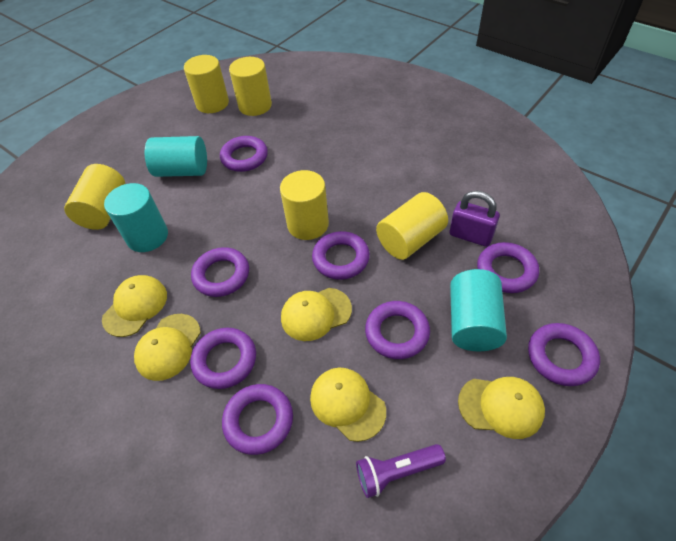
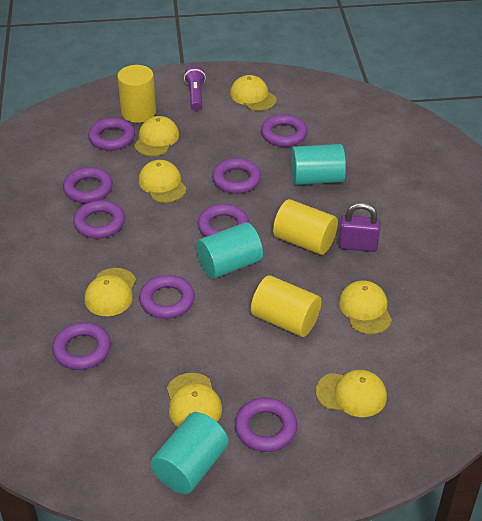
purple ring: 8 -> 9
yellow cap: 5 -> 7
yellow cylinder: 5 -> 3

